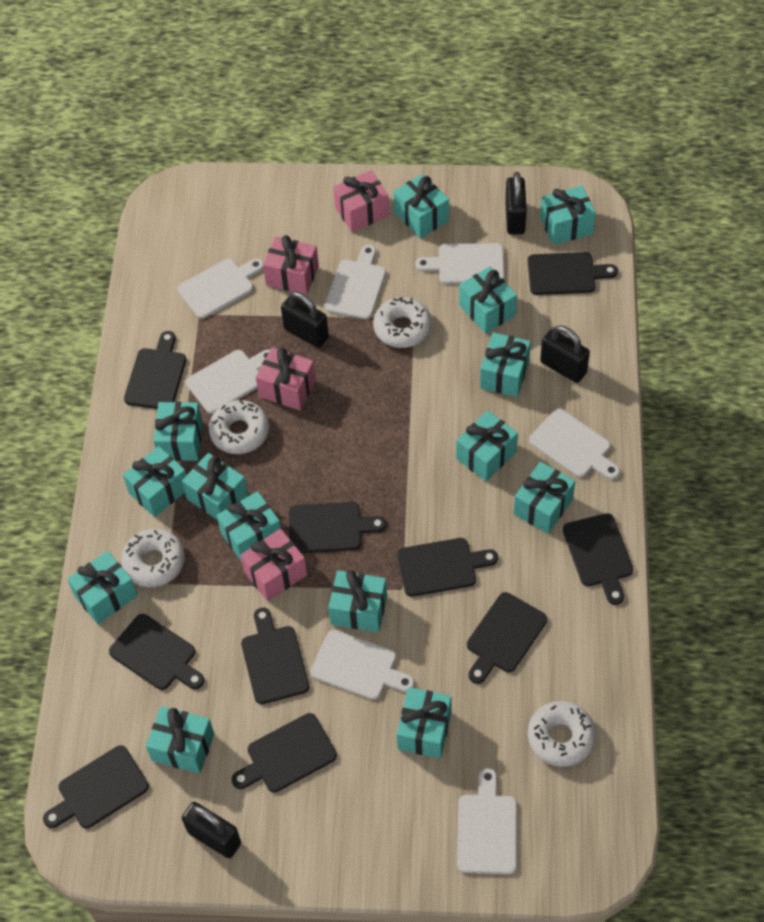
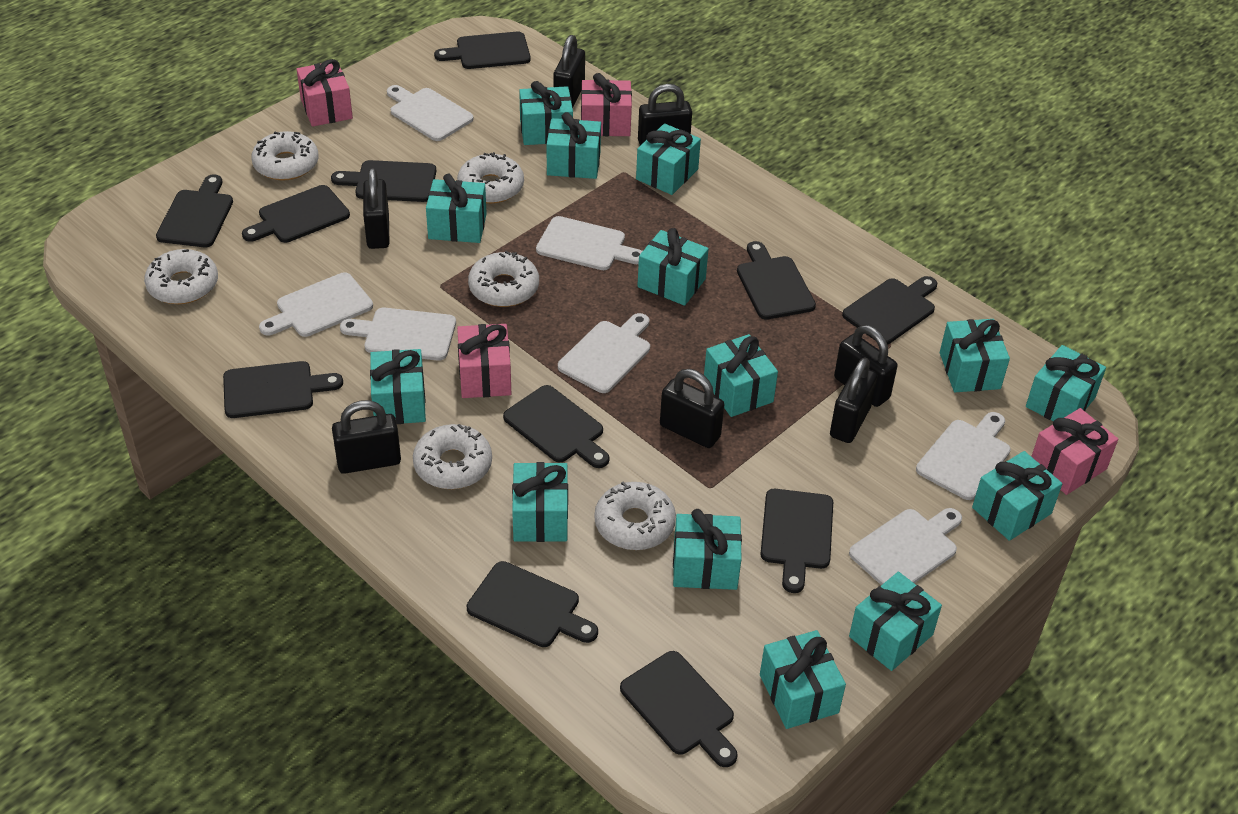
black cutting board: 10 -> 11
black padlock: 4 -> 7
white donut: 4 -> 6

